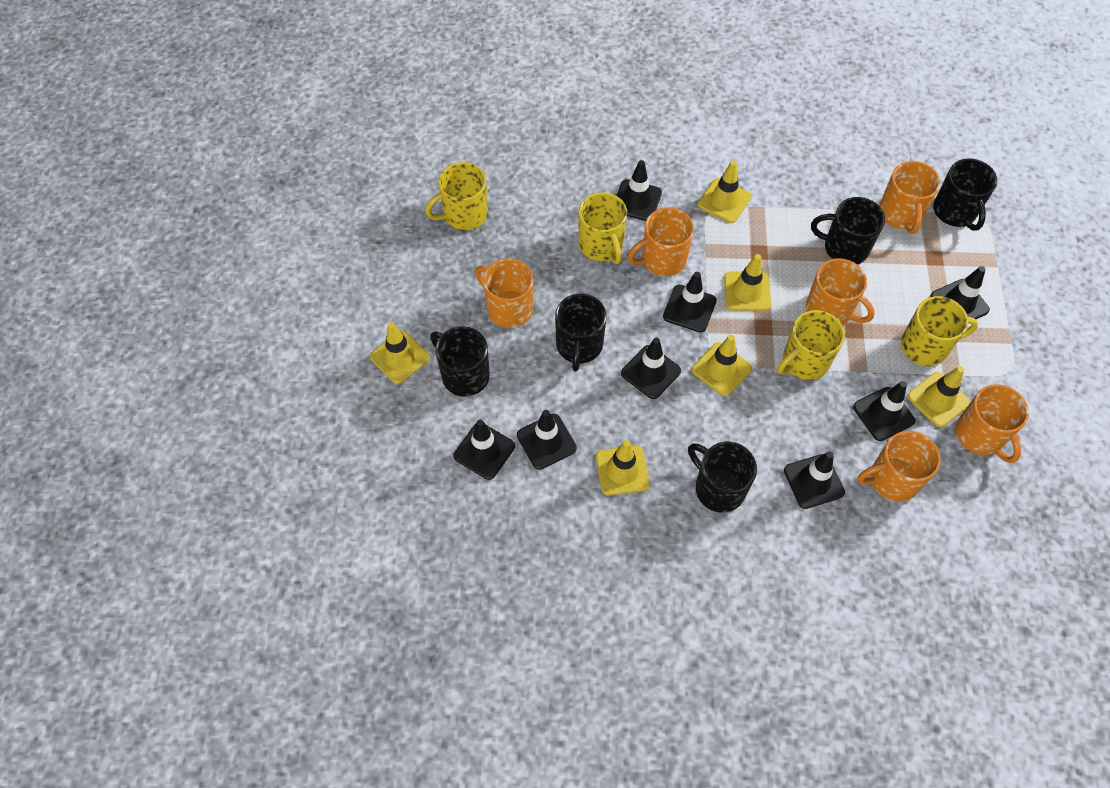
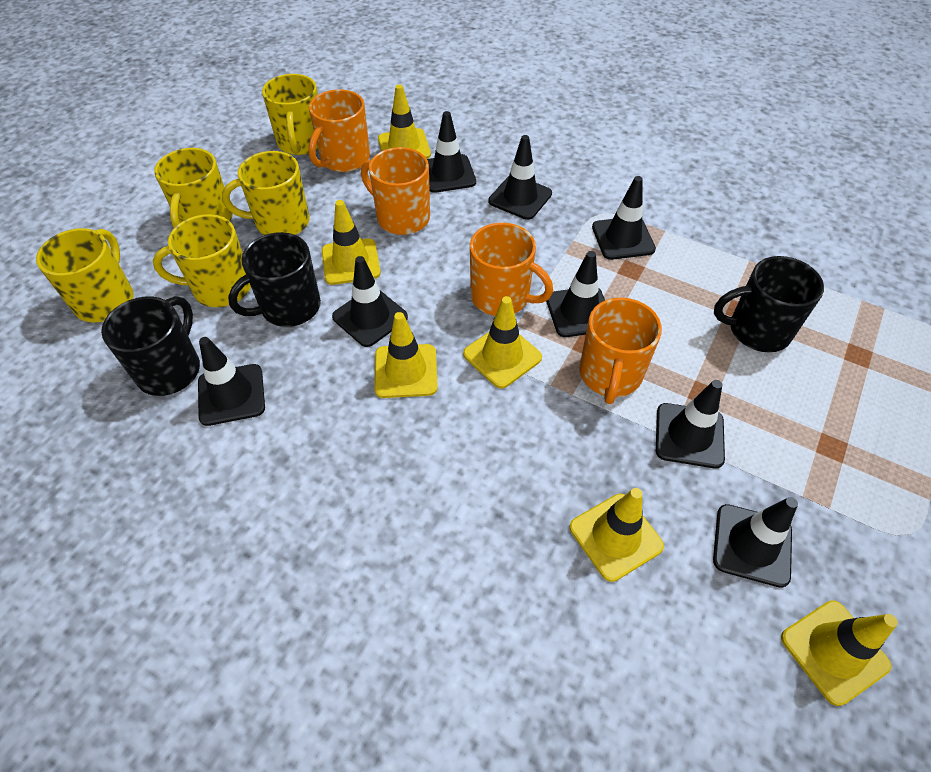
black mug: 5 -> 3
orange mug: 6 -> 4
yellow mug: 4 -> 5

